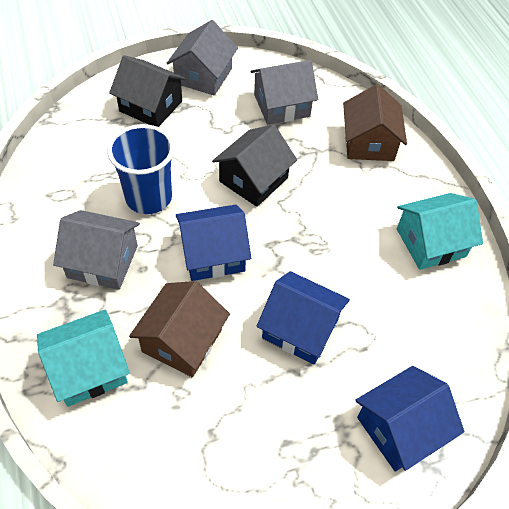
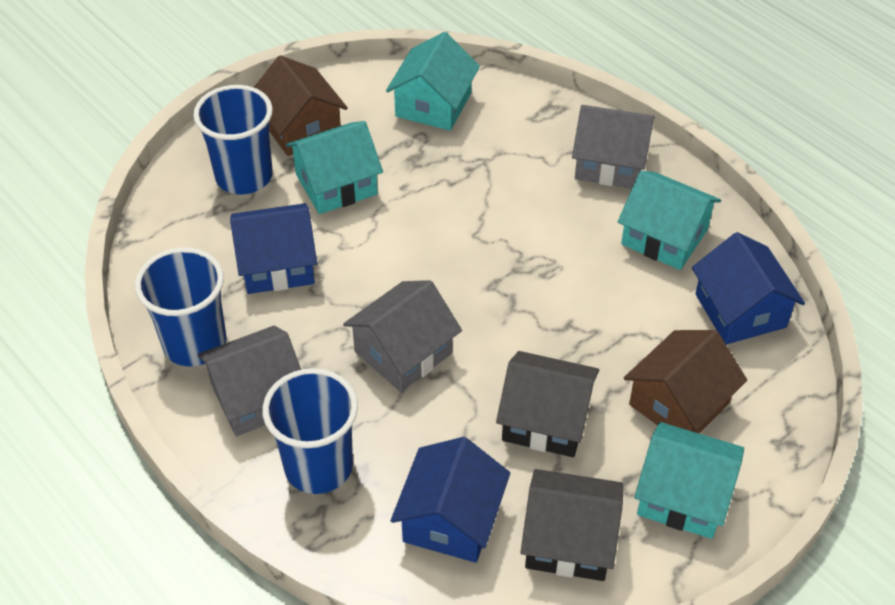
blue cup: 1 -> 3
turquoise house: 2 -> 4

